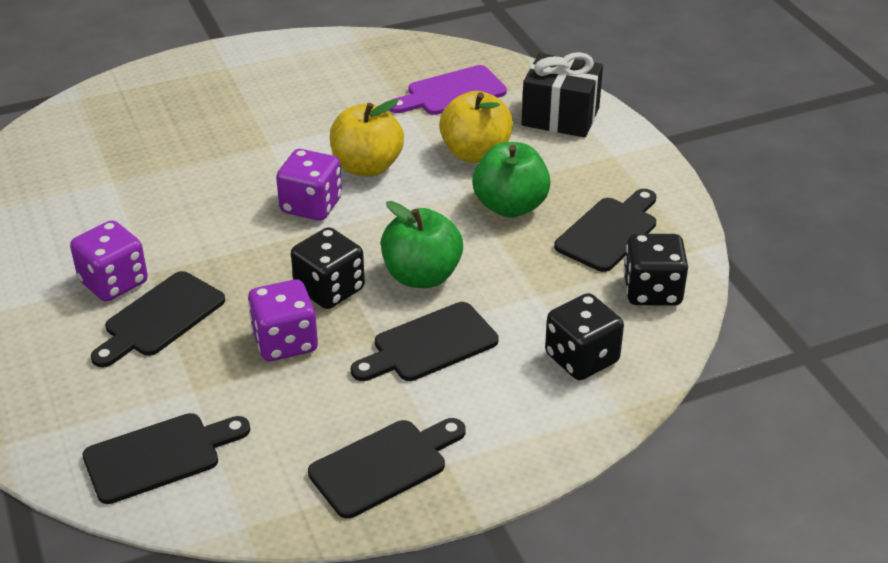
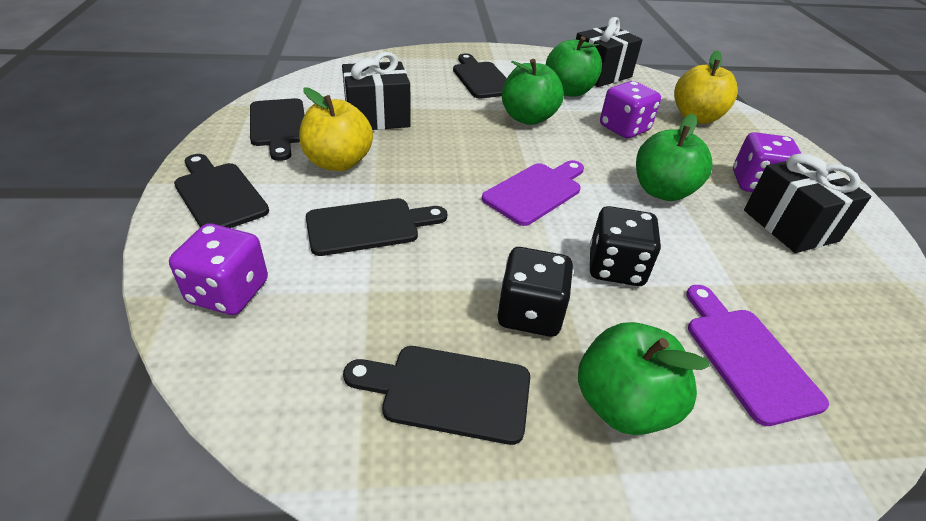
black dice: 3 -> 2
black gift: 1 -> 3
green apple: 2 -> 4
purple cutting board: 1 -> 2

